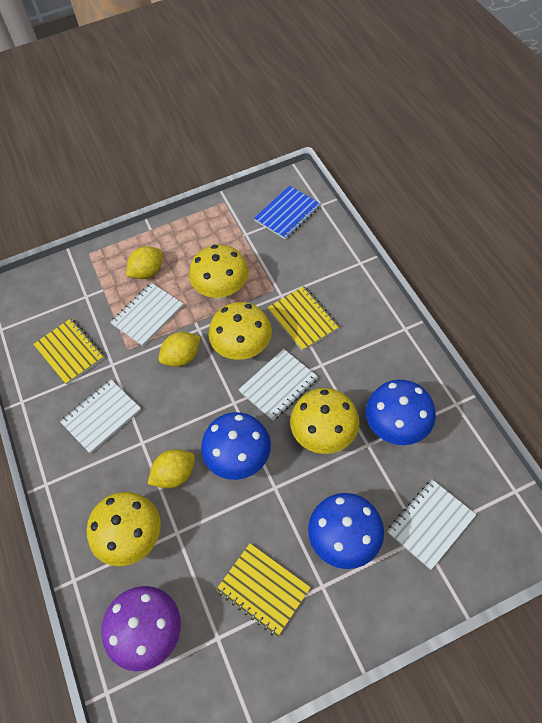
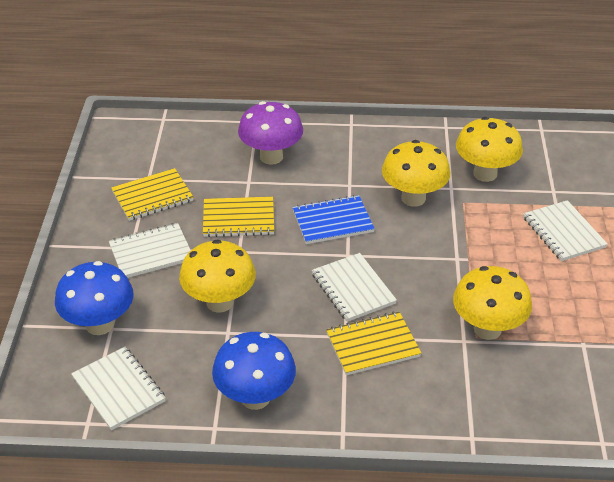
blue mushroom: 3 -> 2
yellow lemon: 3 -> 0

